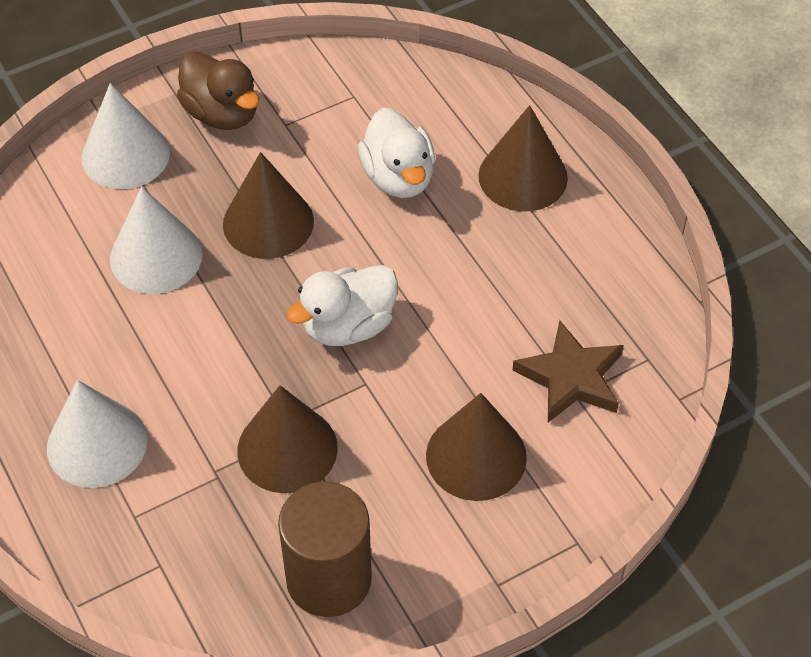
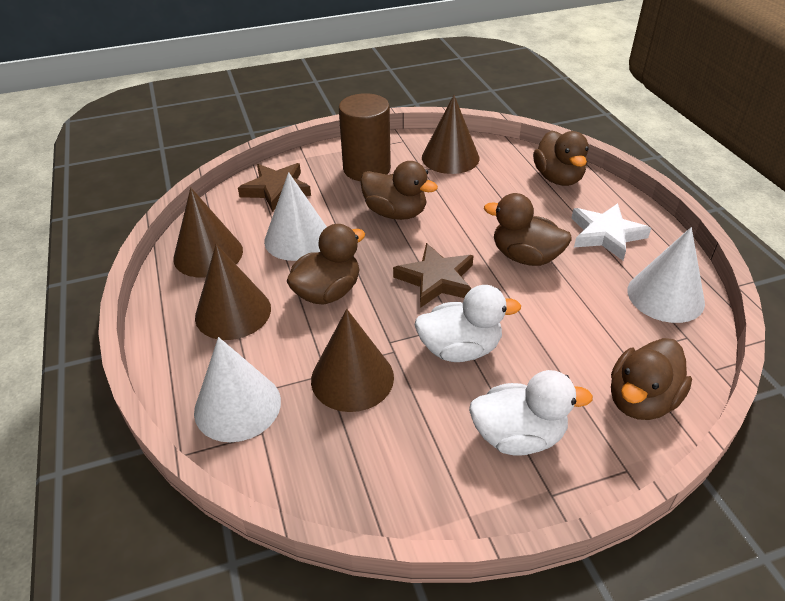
brown duck: 1 -> 5
brown star: 1 -> 2
white star: 0 -> 1

